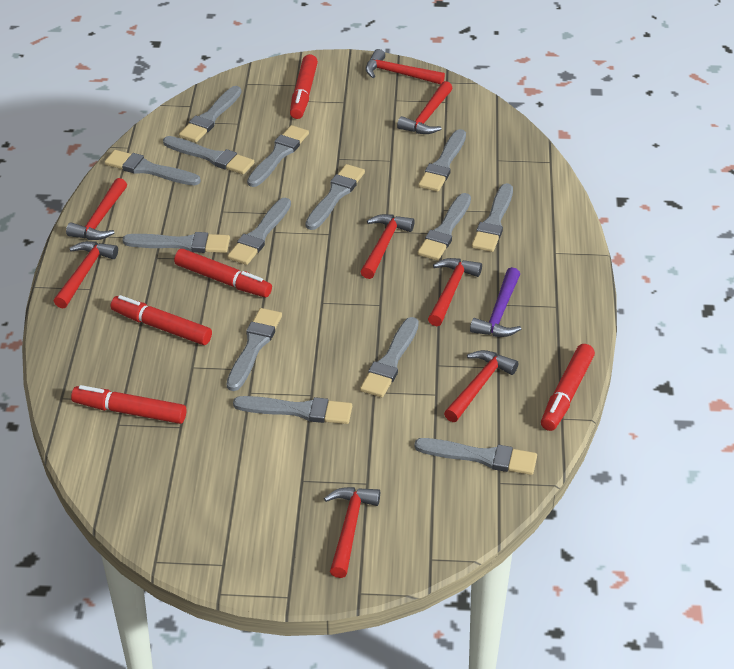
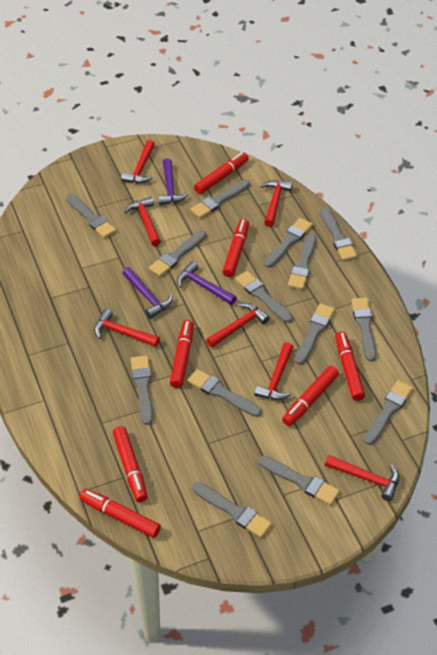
purple hammer: 1 -> 3
red hammer: 8 -> 7
red marker: 5 -> 7

